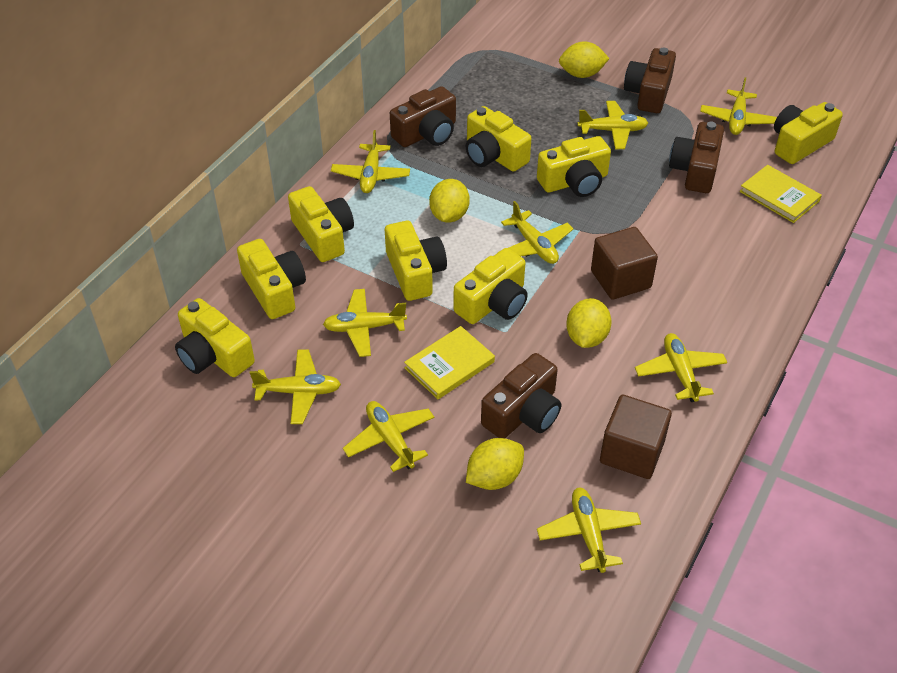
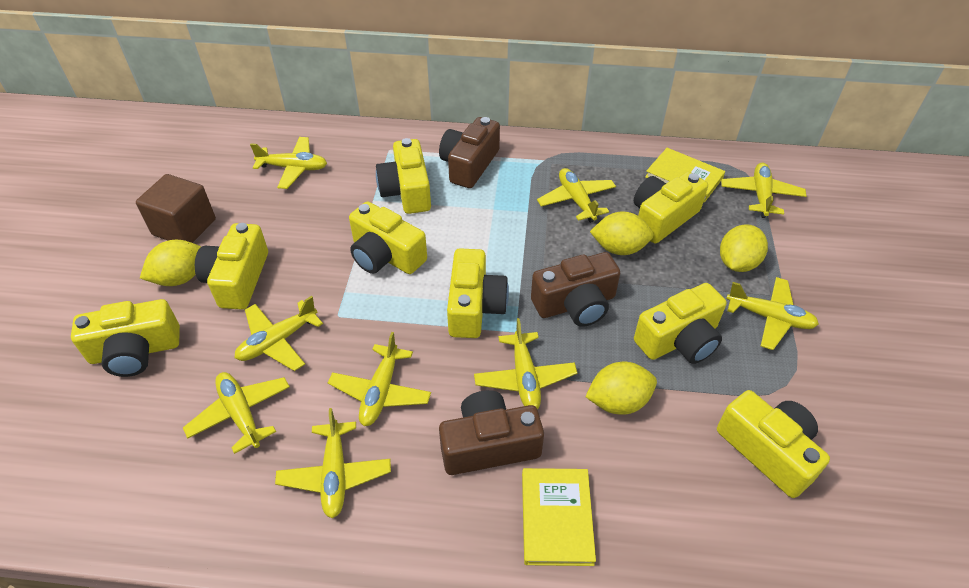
brown camera: 4 -> 3
brown cube: 2 -> 1

